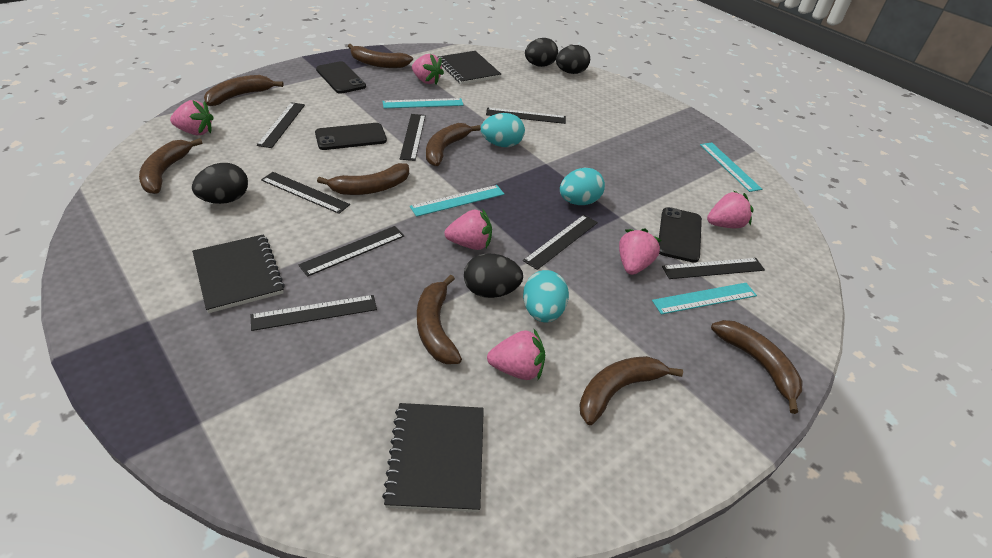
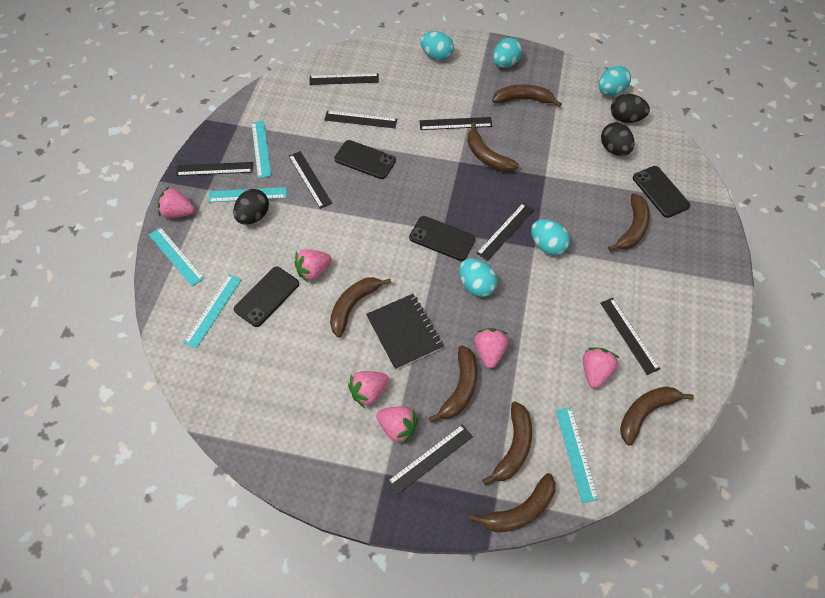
black egg: 4 -> 3
black notebook: 3 -> 1
black phone: 3 -> 4
turquoise egg: 3 -> 5
turquoise ruler: 4 -> 5

